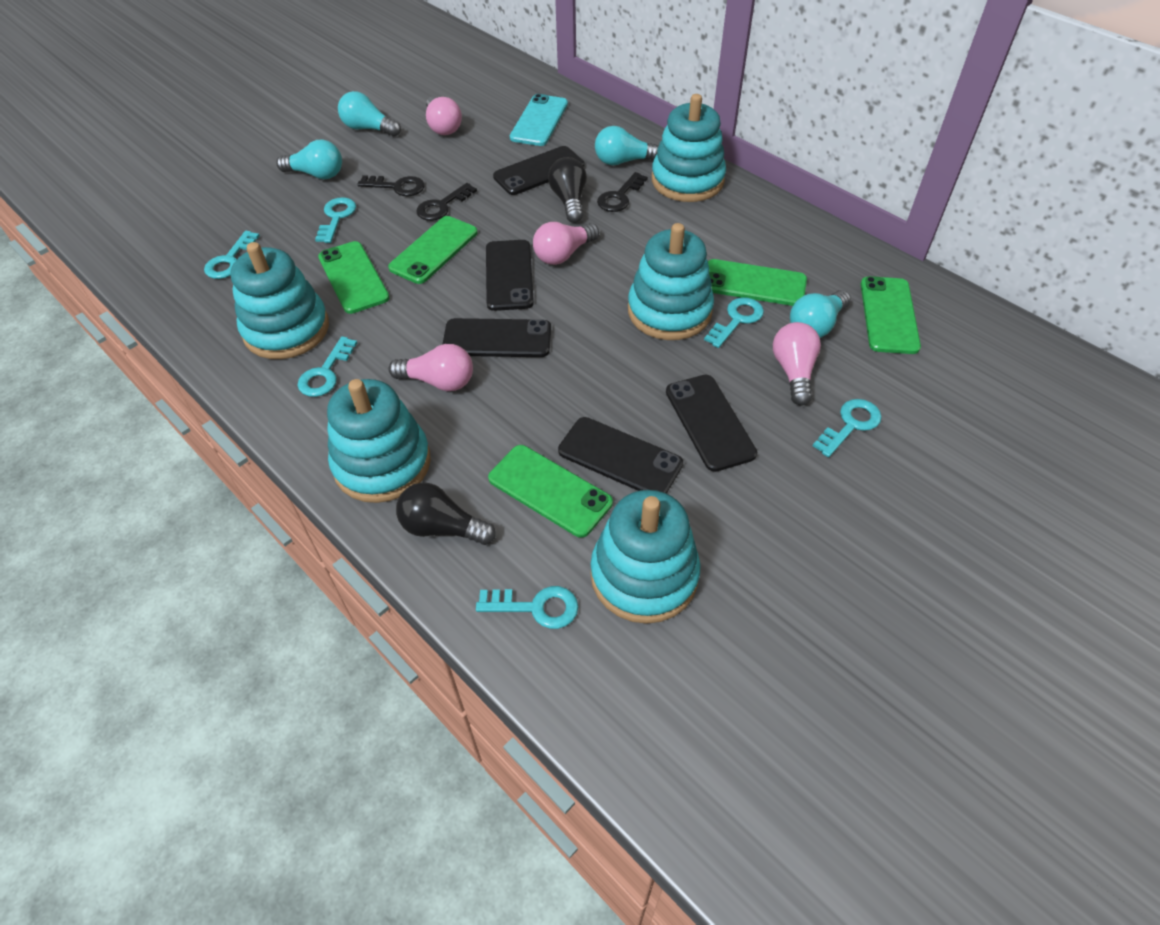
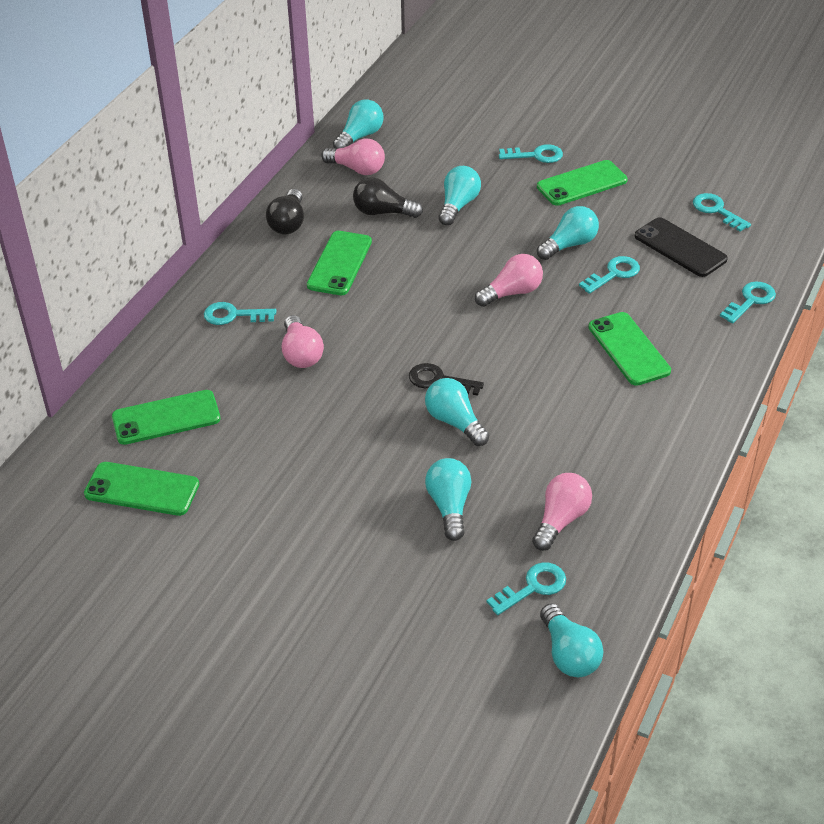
black key: 3 -> 1
black phone: 5 -> 1
turquoise light bulb: 4 -> 6
turquoise phone: 1 -> 0
turquoise stacking toy: 5 -> 0

